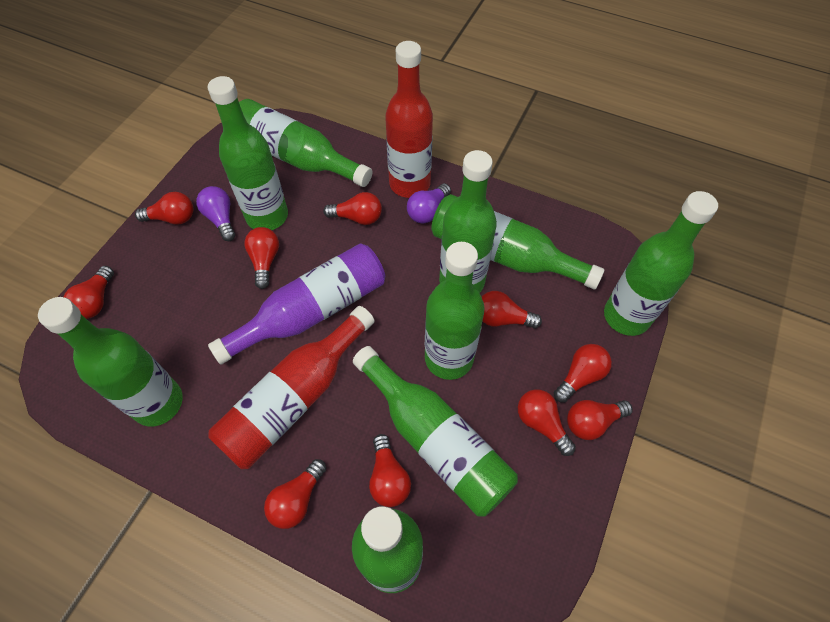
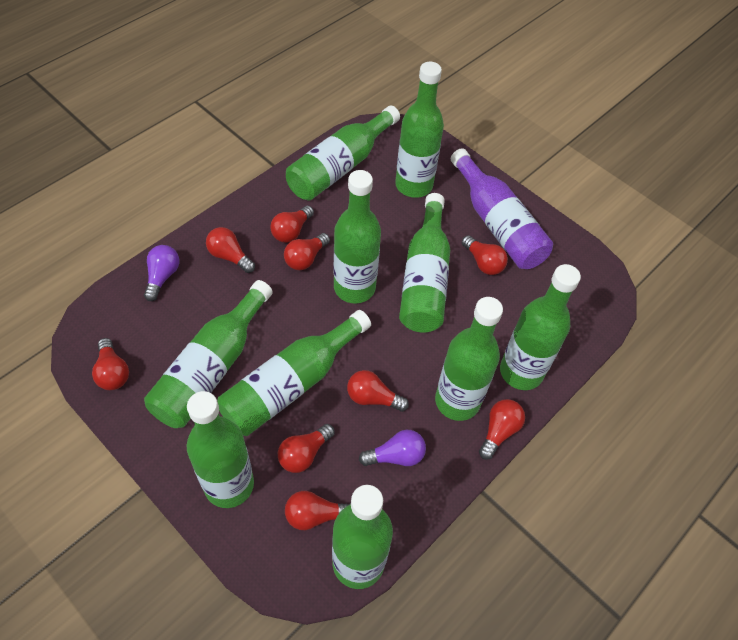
green bottle: 9 -> 10
red bottle: 2 -> 0
red light bulb: 10 -> 9

